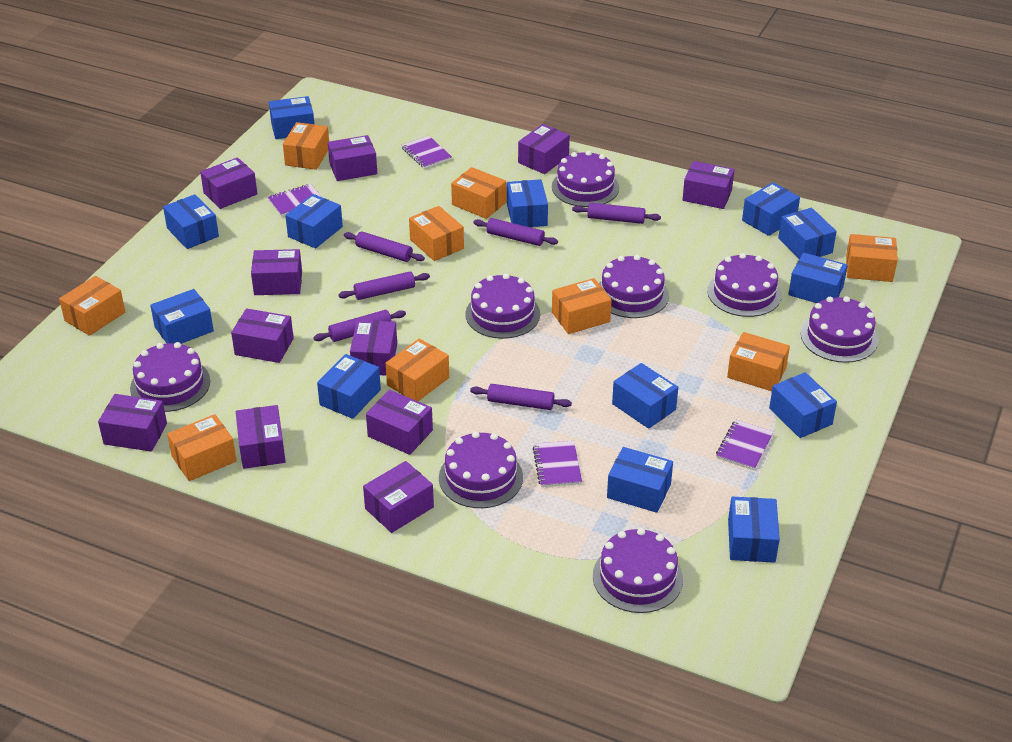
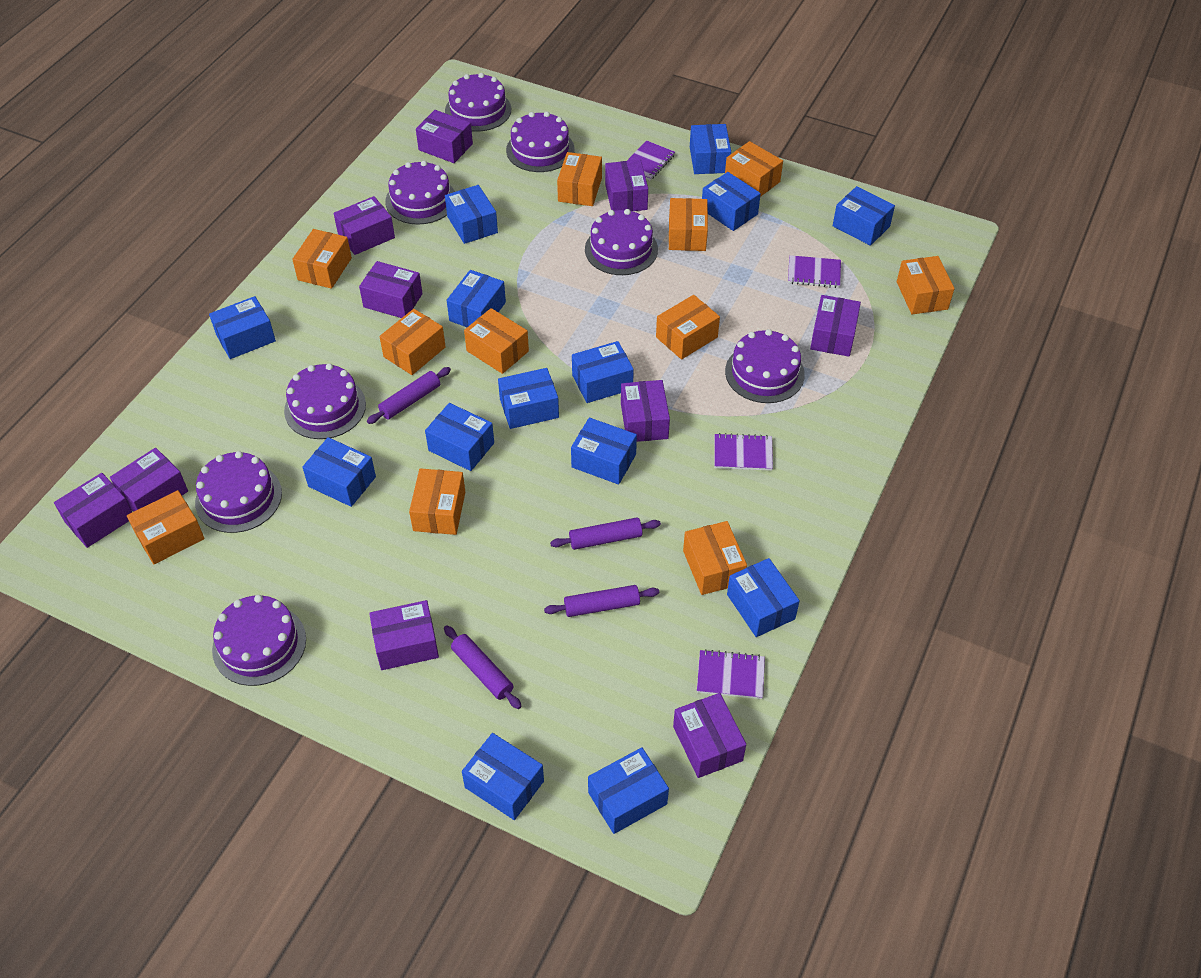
blue box: 13 -> 14
orange box: 9 -> 11
purple box: 11 -> 10
purple rolling pin: 6 -> 4

